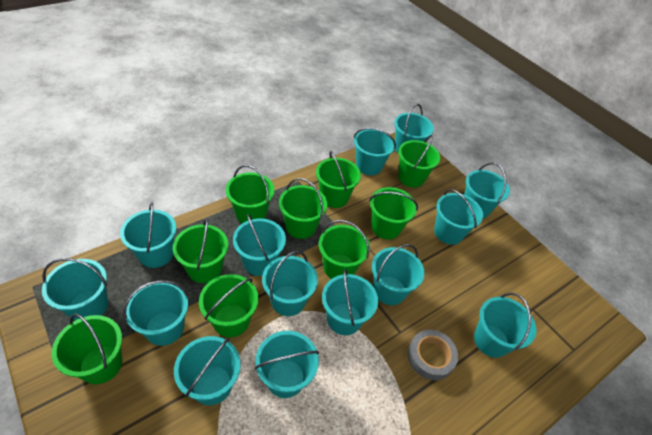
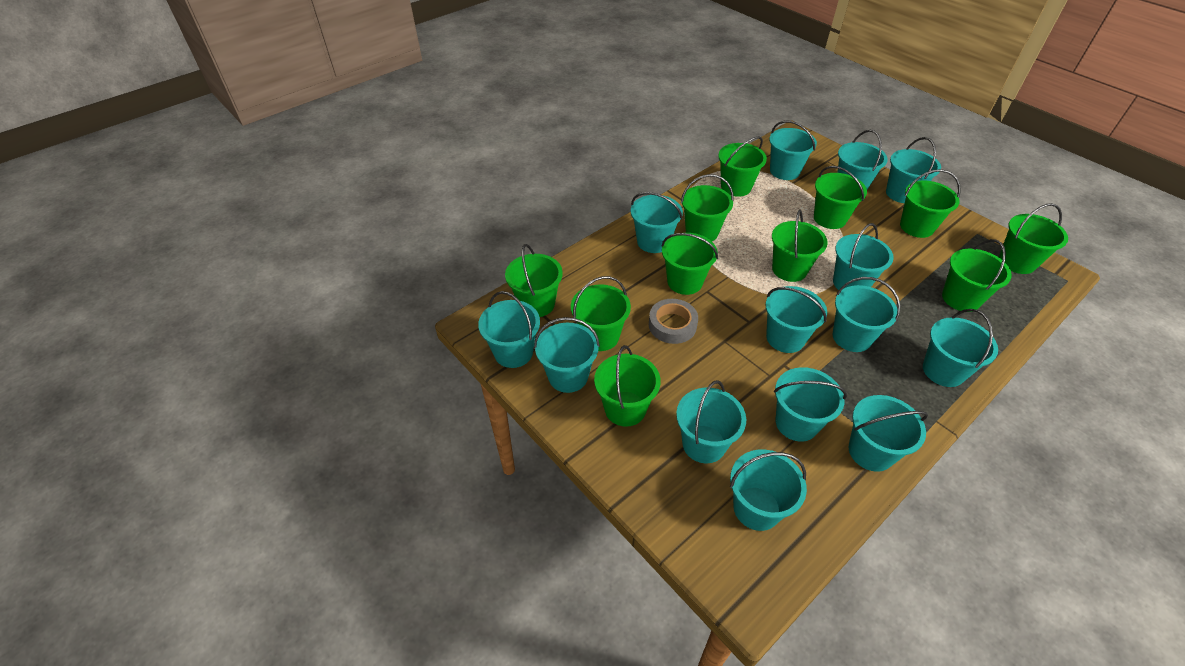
green bucket: 9 -> 11

